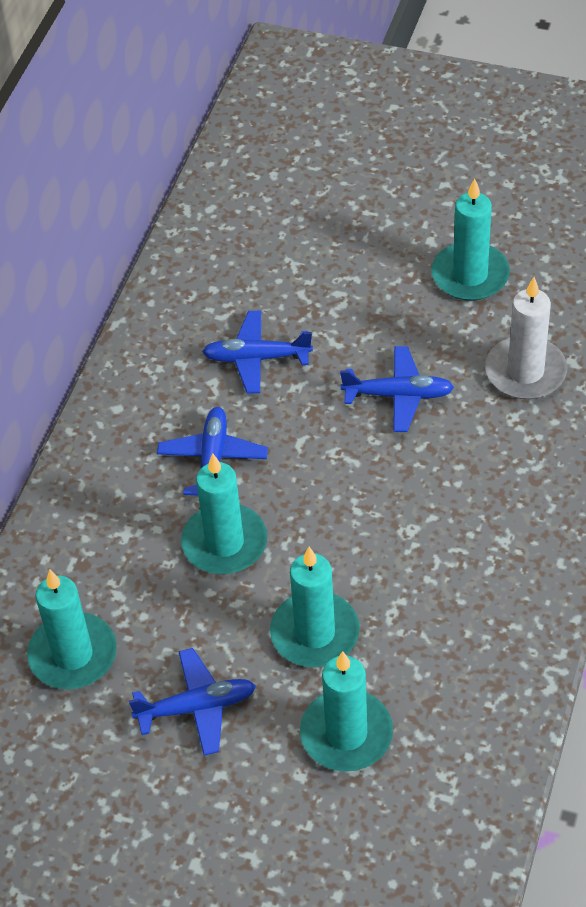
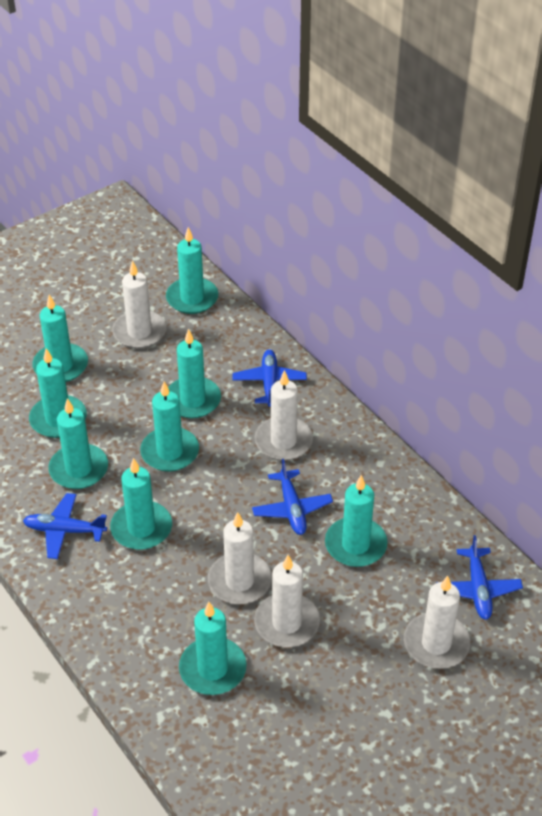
turquoise candle: 5 -> 9
white candle: 1 -> 5

